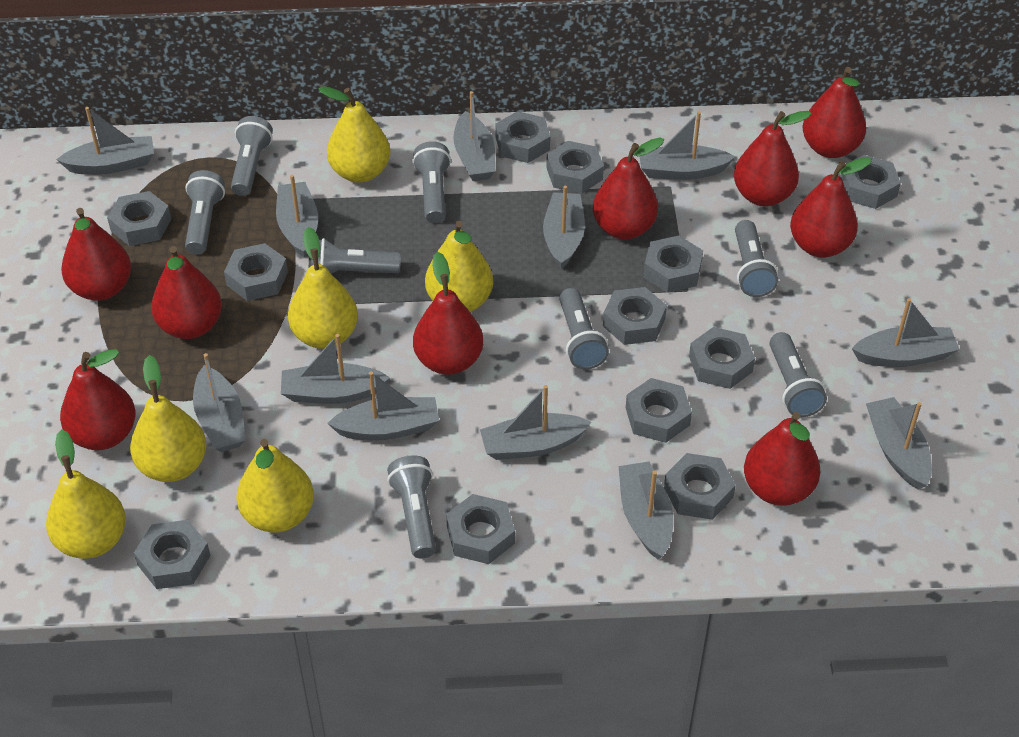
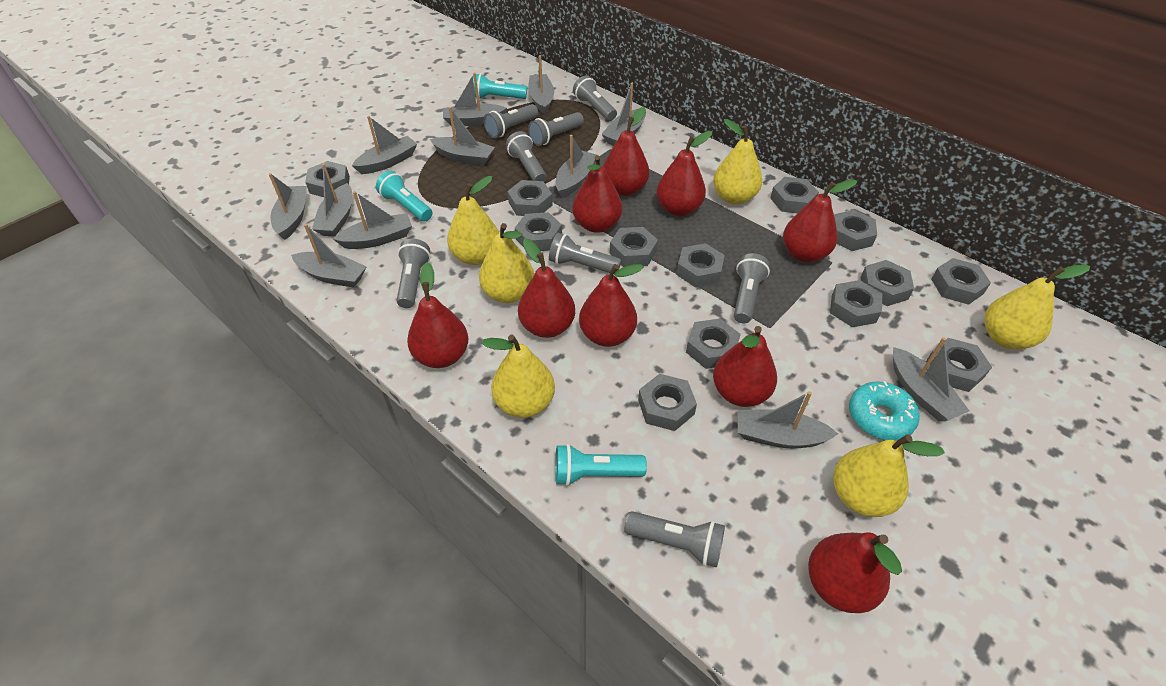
grey nut: 12 -> 13
turquoise donut: 0 -> 1
turquoise flashlight: 0 -> 3

